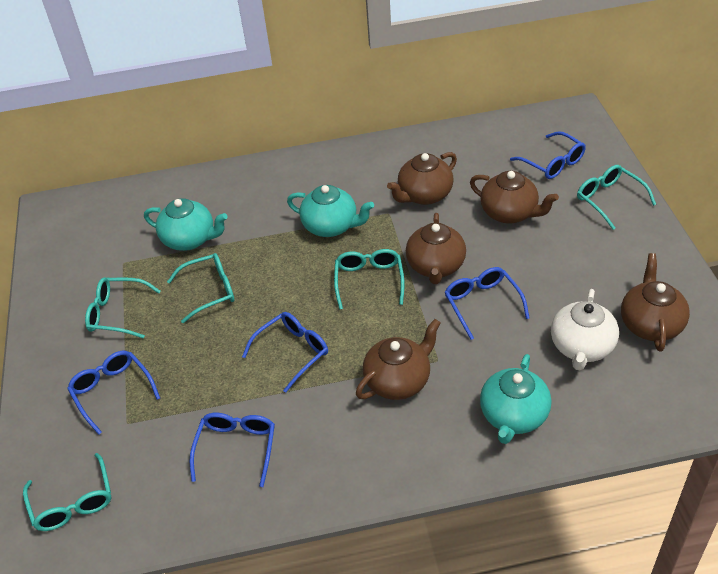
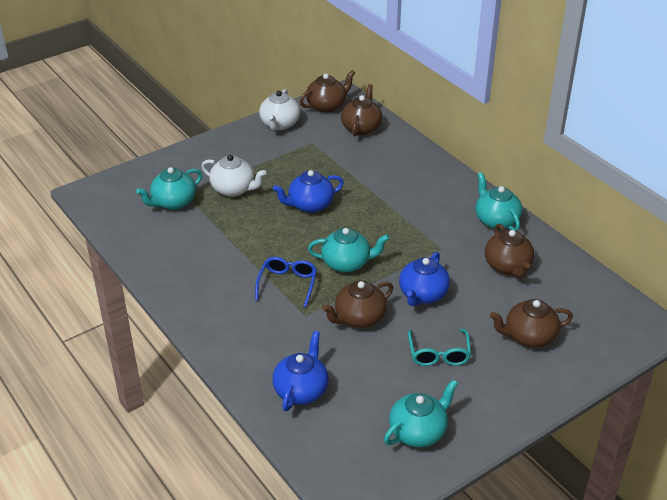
blue glasses: 5 -> 1
blue teapot: 0 -> 3
turquoise glasses: 5 -> 1
turquoise teapot: 3 -> 4
white teapot: 1 -> 2

